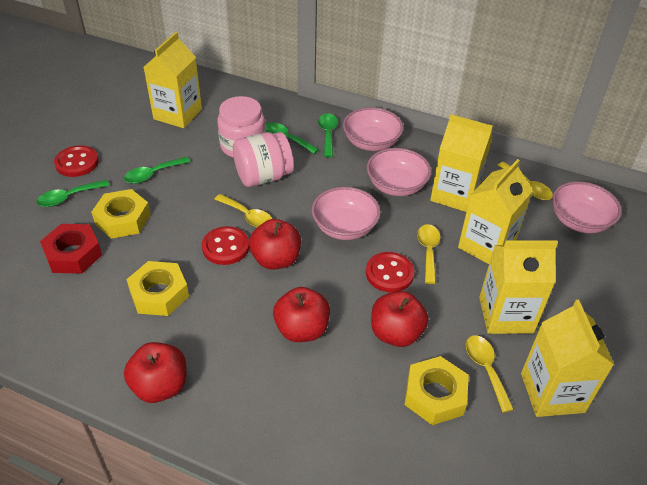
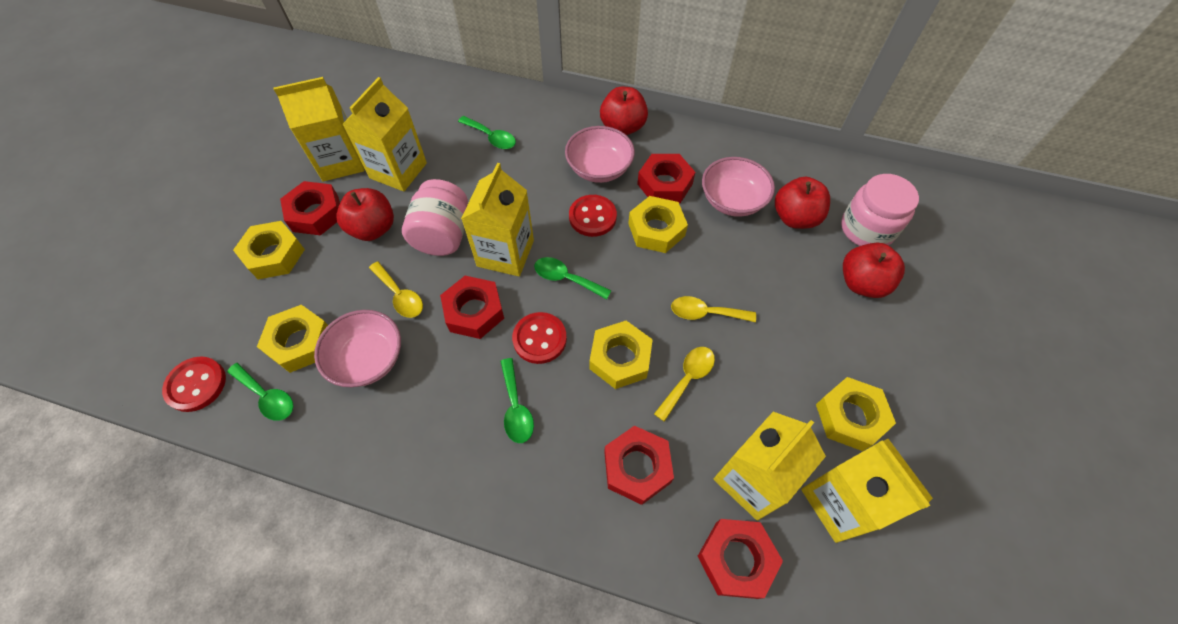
pink bowl: 4 -> 3
red nut: 1 -> 5
yellow nut: 3 -> 5
yellow spoon: 4 -> 3

